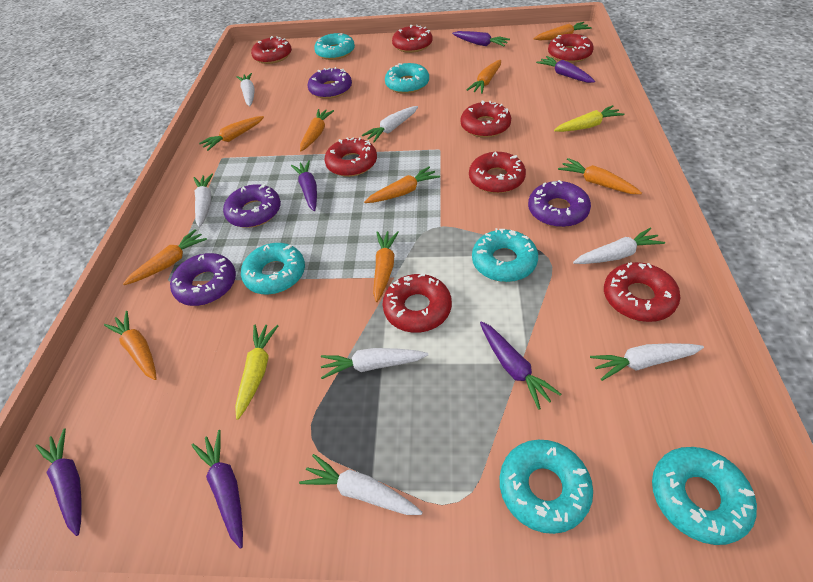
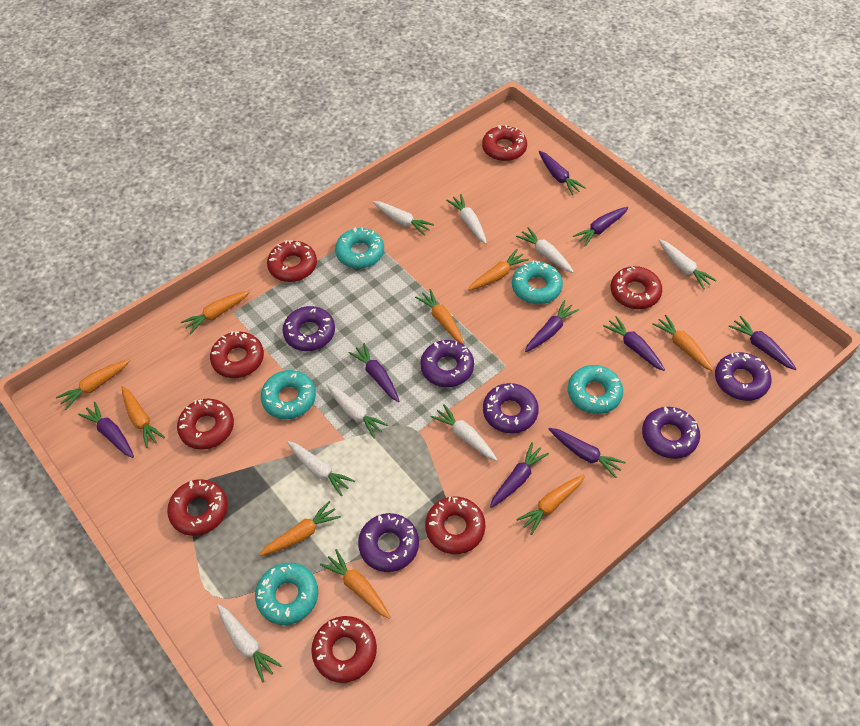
purple carrot: 6 -> 9
purple donut: 4 -> 6
turquoise donut: 6 -> 5
white carrot: 7 -> 8
yellow carrot: 2 -> 0

